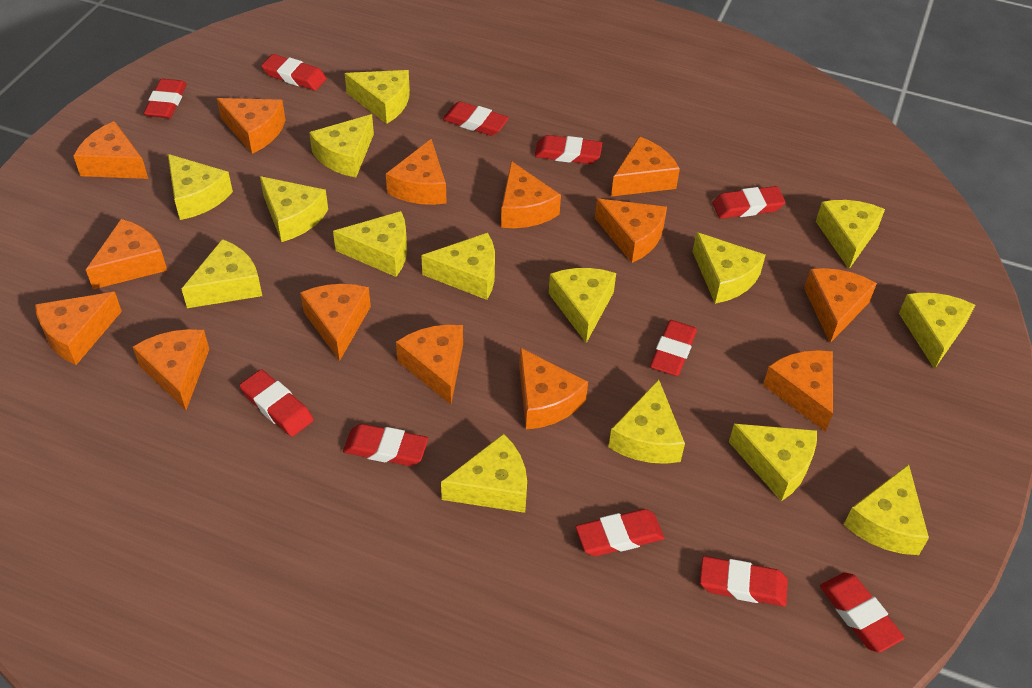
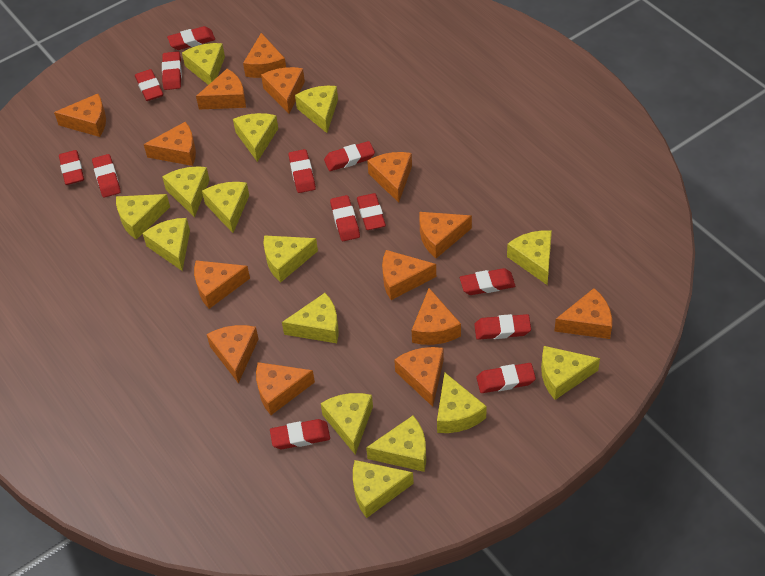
red eraser: 11 -> 13

